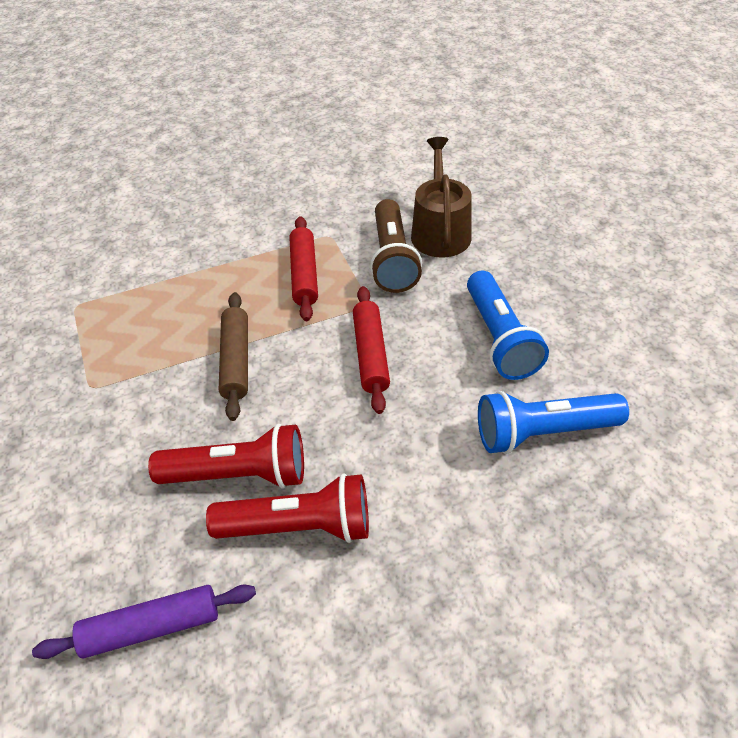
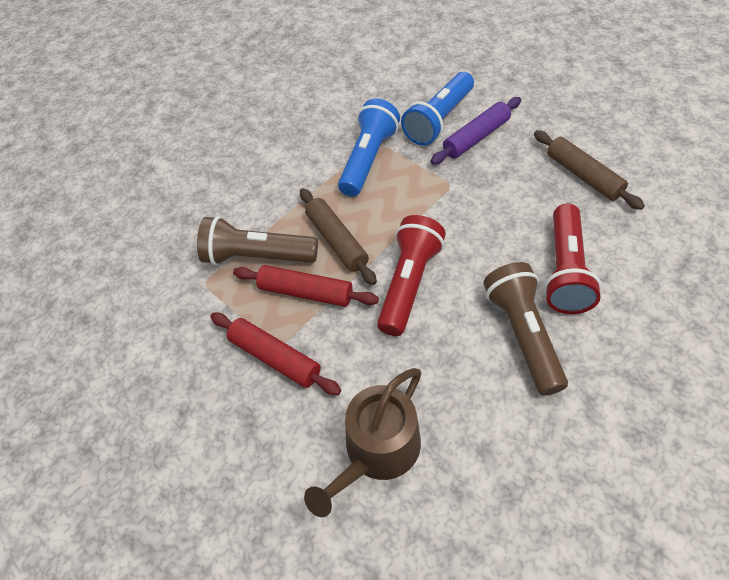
brown flashlight: 1 -> 2
brown rolling pin: 1 -> 2

